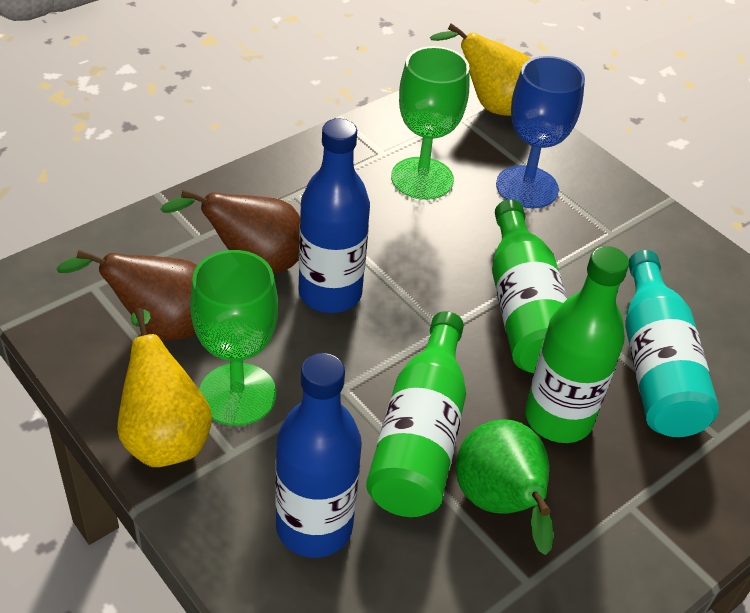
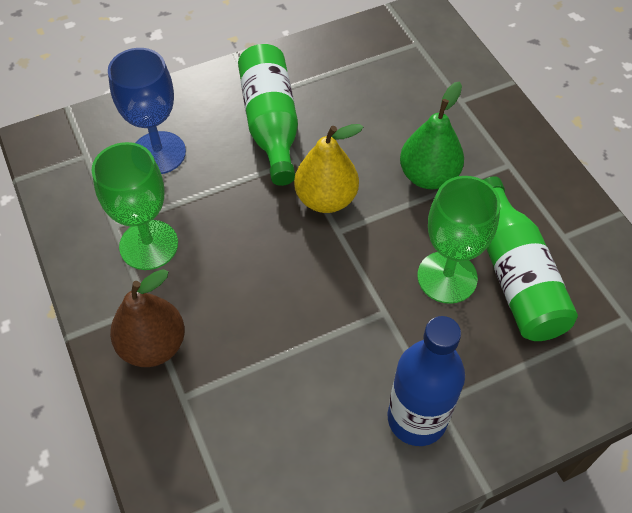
blue bottle: 2 -> 1
brown pear: 2 -> 1
green bottle: 3 -> 2
turquoise bottle: 1 -> 0
yellow pear: 2 -> 1

